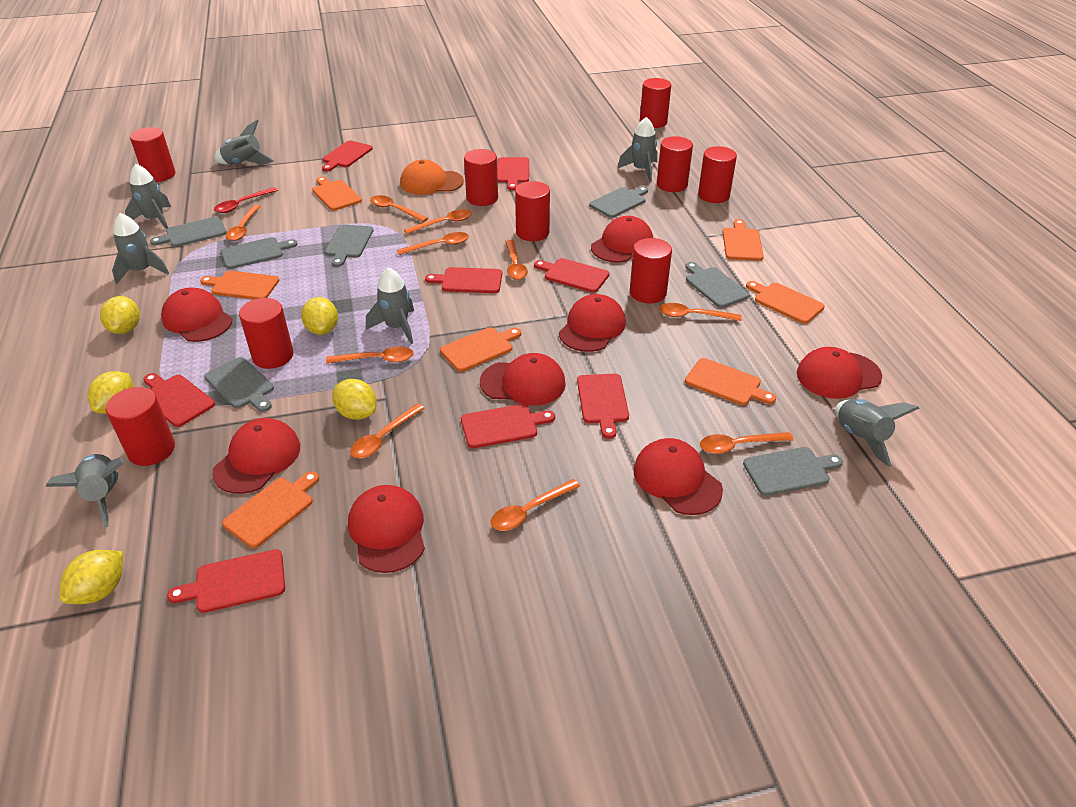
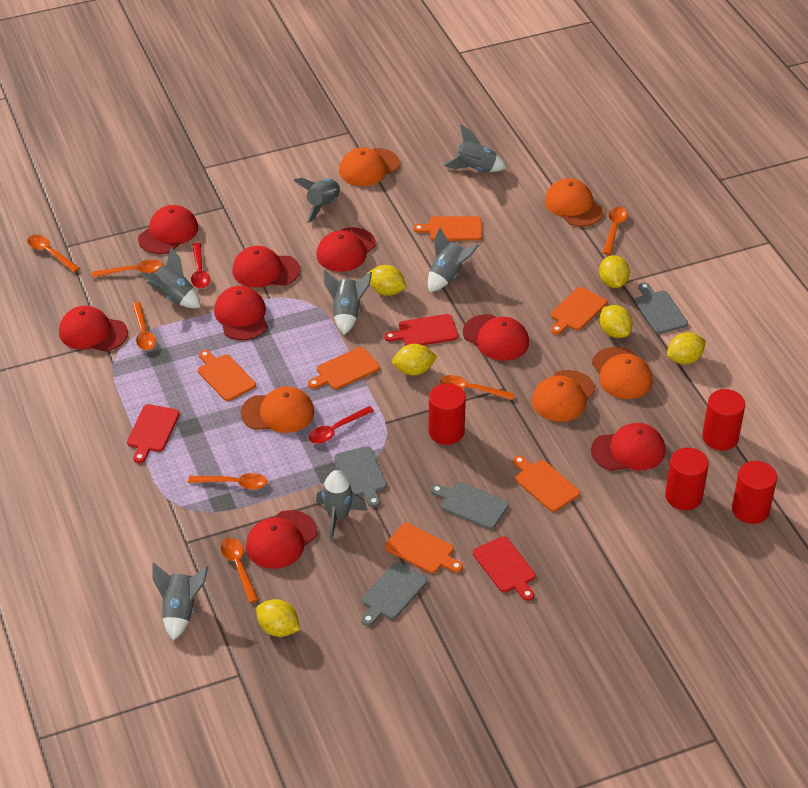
grey cutting board: 7 -> 4
orange cap: 1 -> 5
orange cutting board: 7 -> 6
orange spoon: 10 -> 7
red cutting board: 8 -> 3
red cylinder: 9 -> 4
red spoon: 1 -> 2
yellow lemon: 5 -> 6

